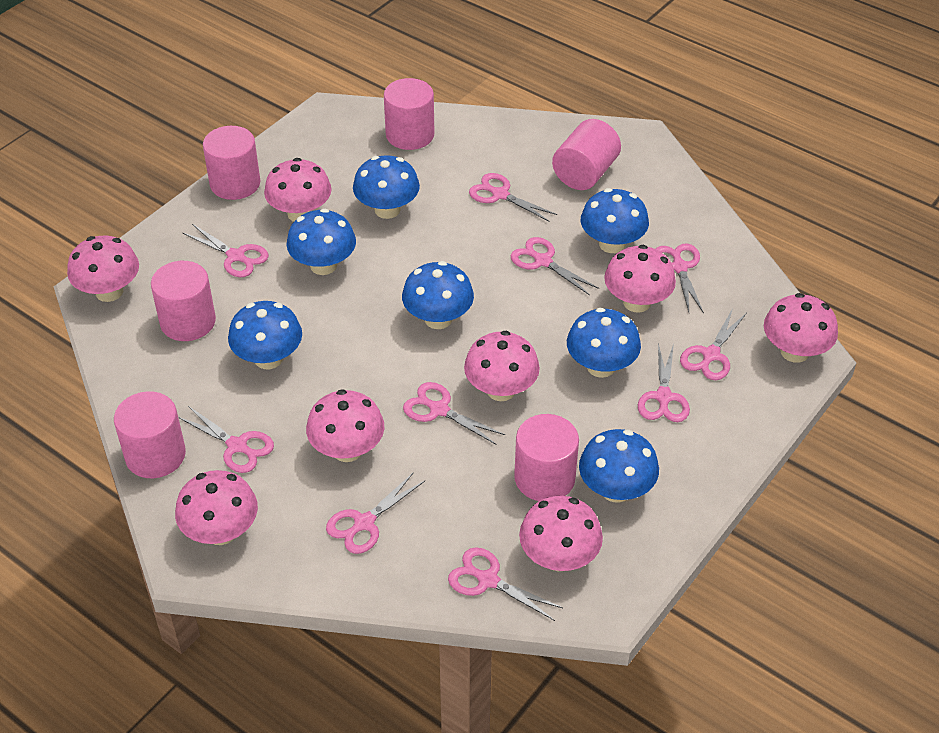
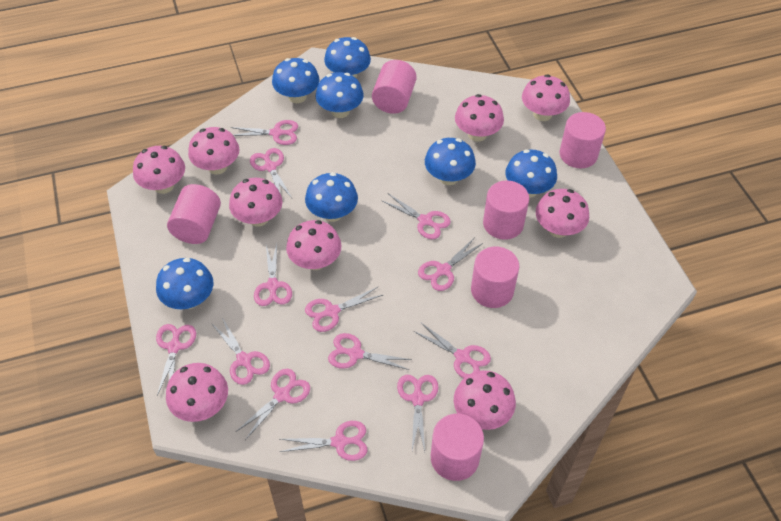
pink mushroom: 8 -> 9
pink scissors: 10 -> 13

